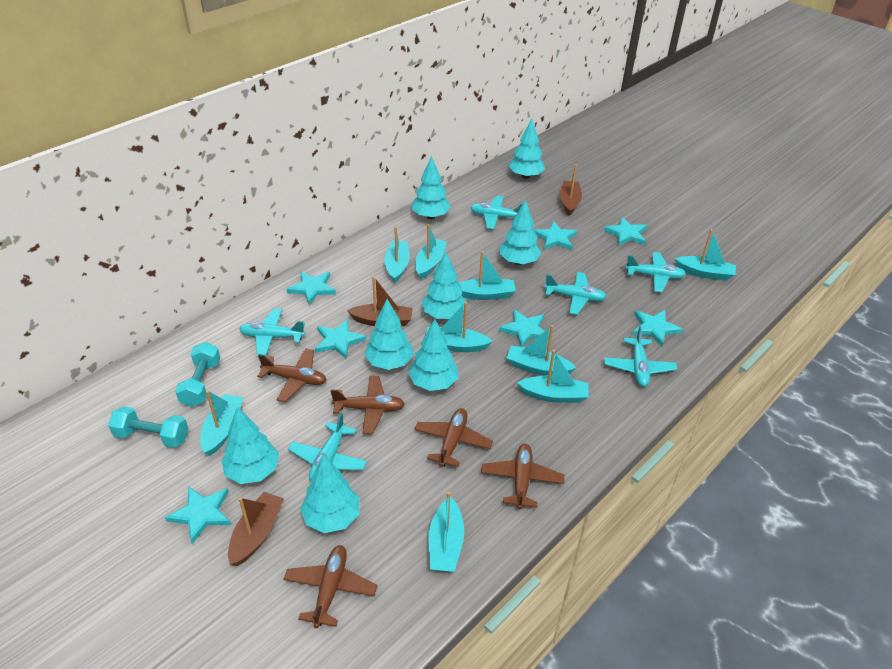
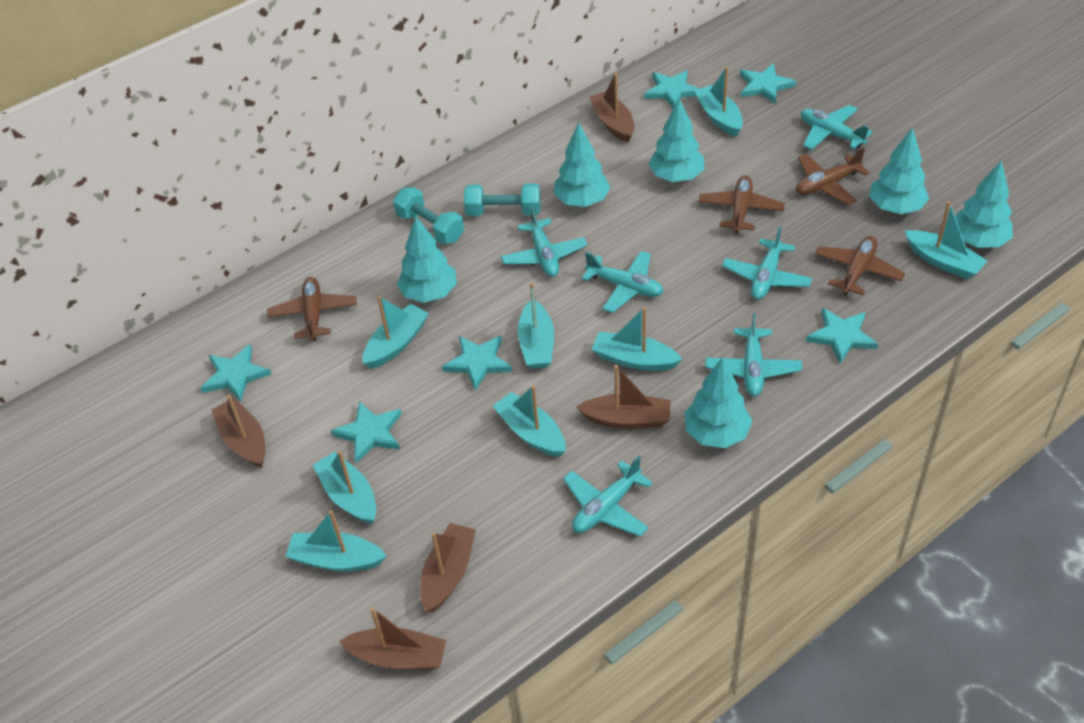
brown boat: 3 -> 5
brown plane: 5 -> 4
turquoise boat: 9 -> 8
turquoise star: 7 -> 6
turquoise tree: 8 -> 6

